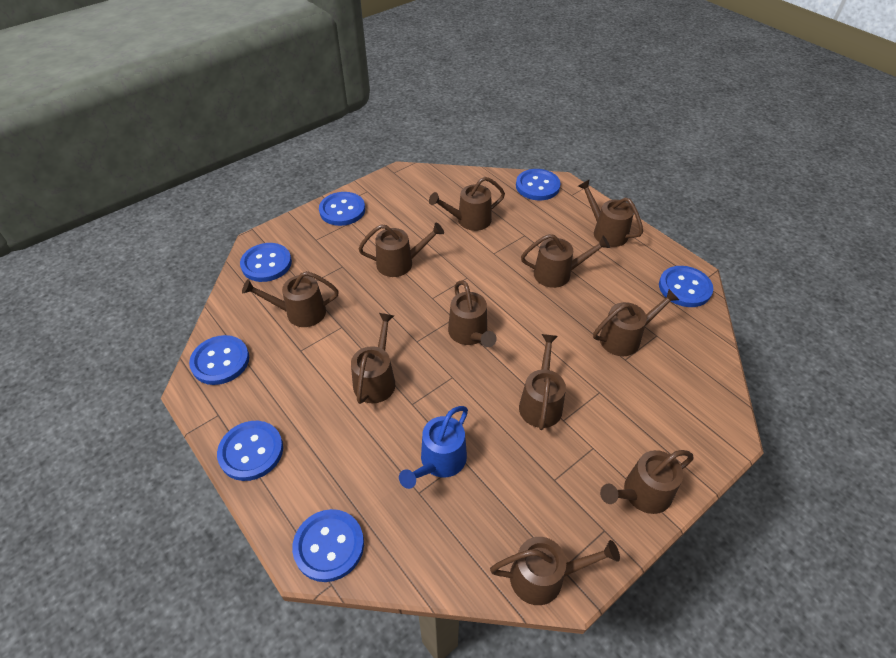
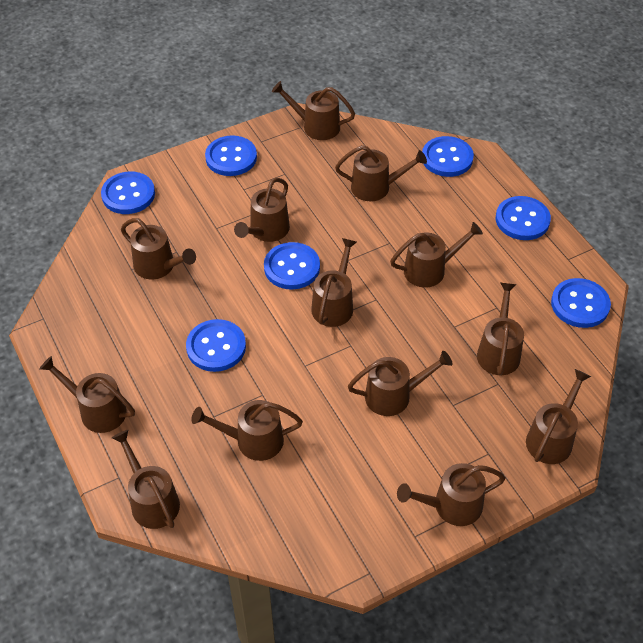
blue watering can: 1 -> 0
brown watering can: 11 -> 13

